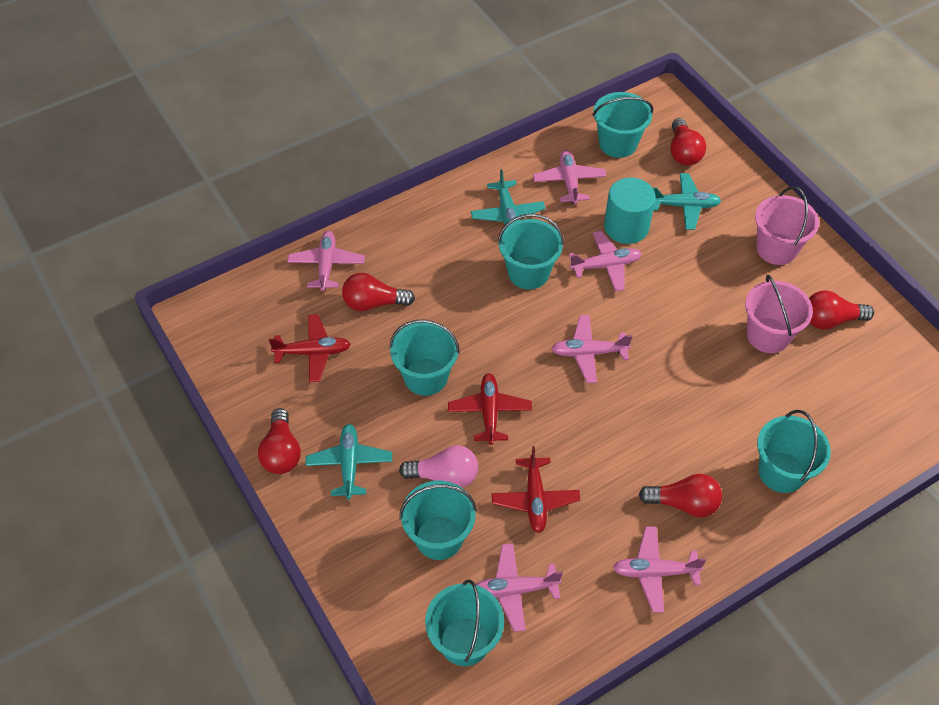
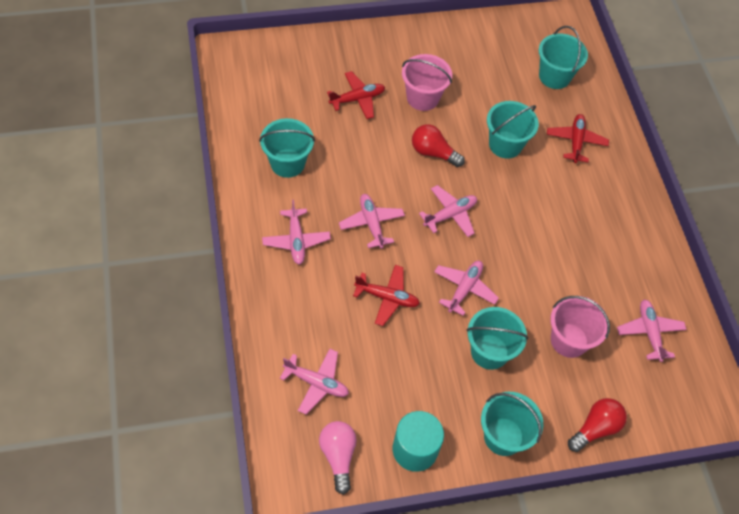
red light bulb: 5 -> 2
turquoise bucket: 6 -> 5
turquoise plane: 3 -> 0

